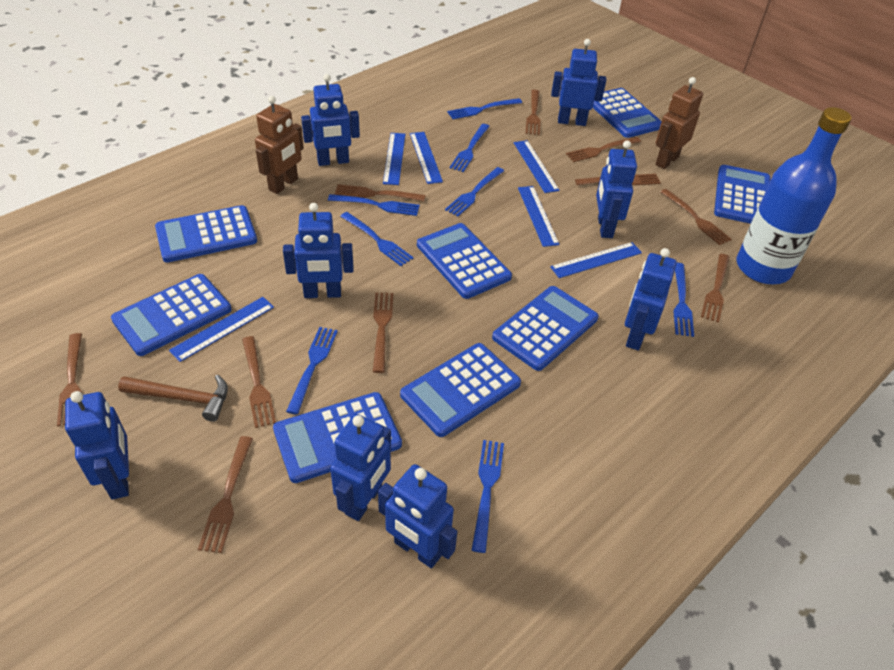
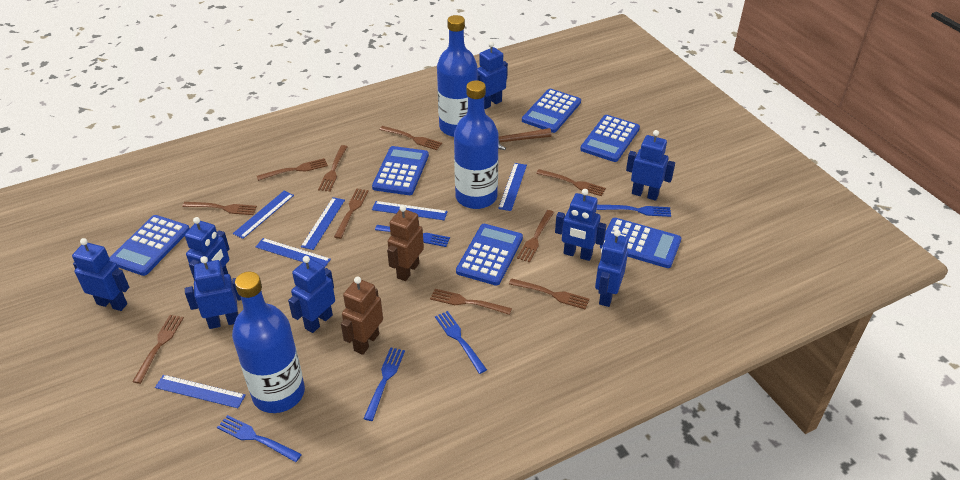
blue bottle: 1 -> 3
blue calculator: 8 -> 6
blue fork: 8 -> 5

